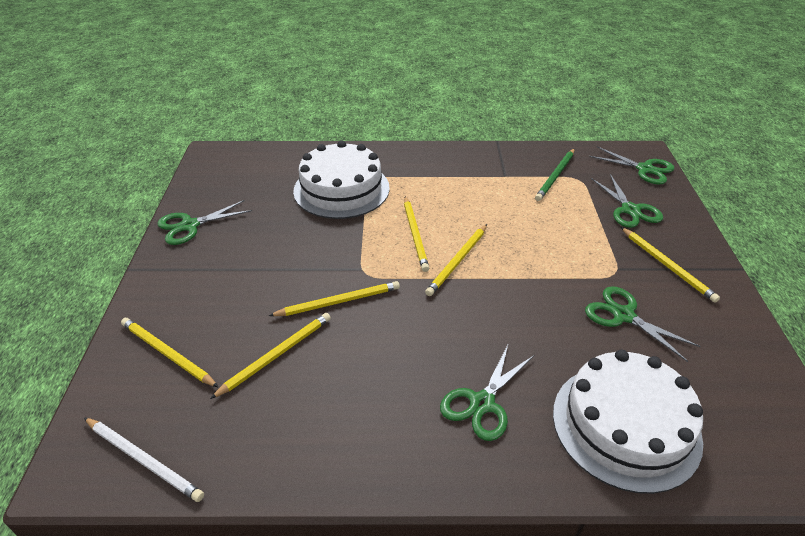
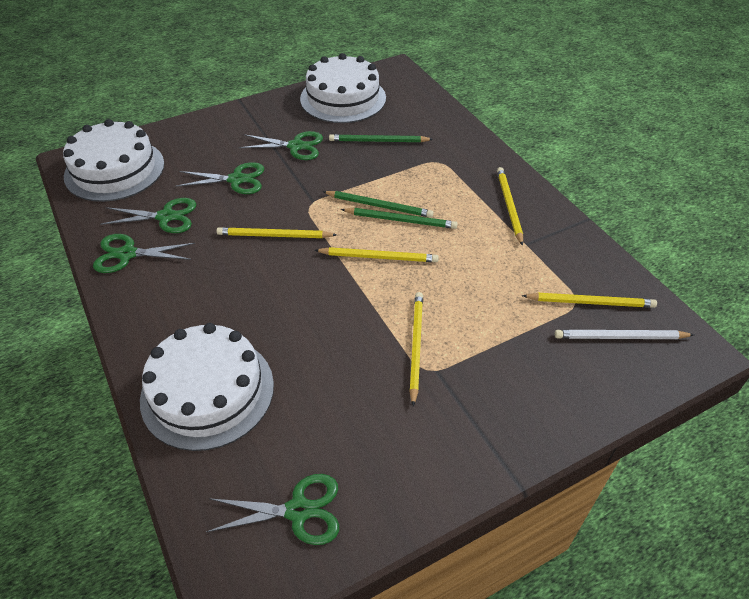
green pencil: 1 -> 3
white cake: 2 -> 3
yellow pencil: 6 -> 5

